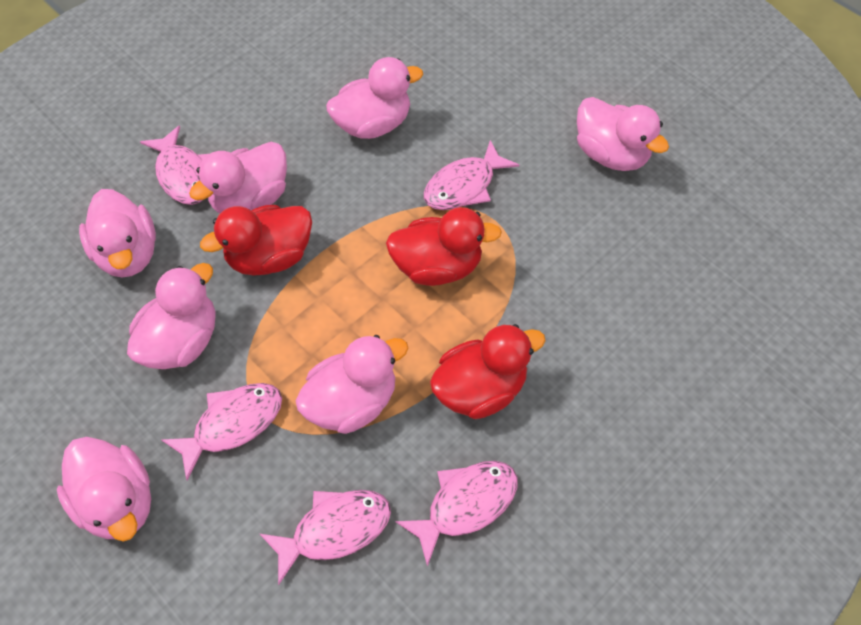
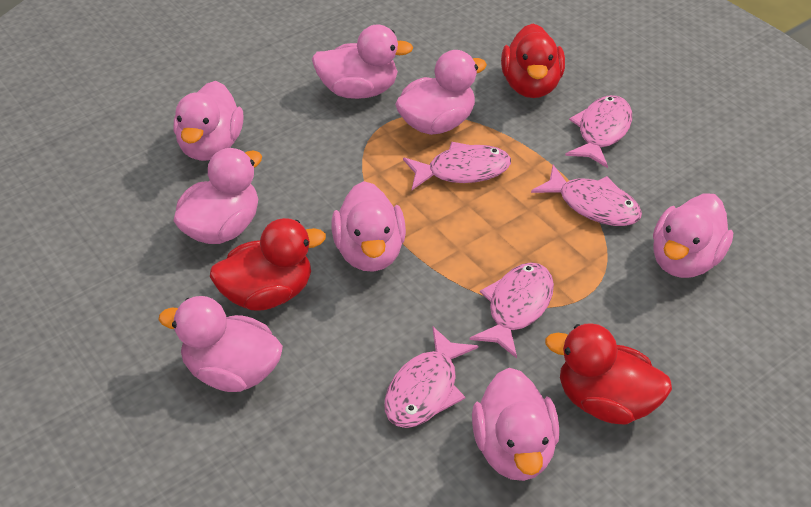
pink duck: 7 -> 8

